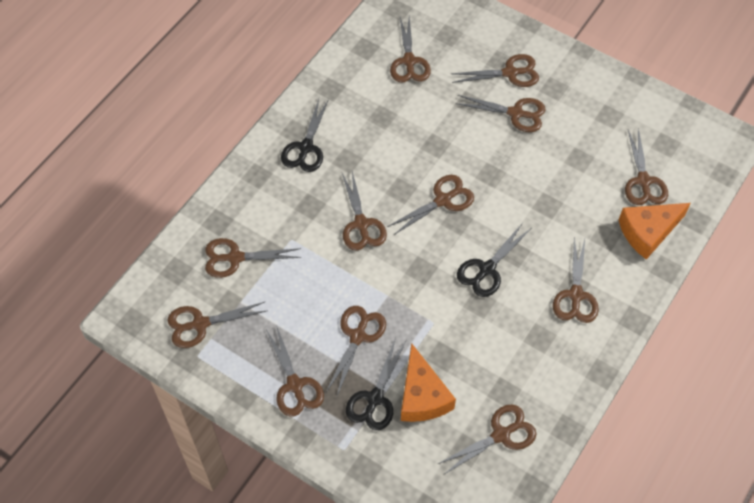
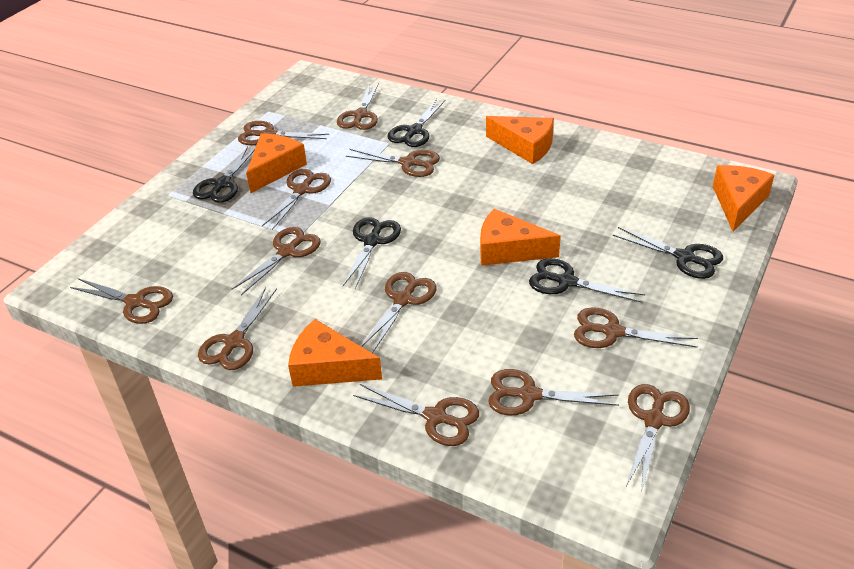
black scissors: 3 -> 5
orange cheese: 2 -> 5

